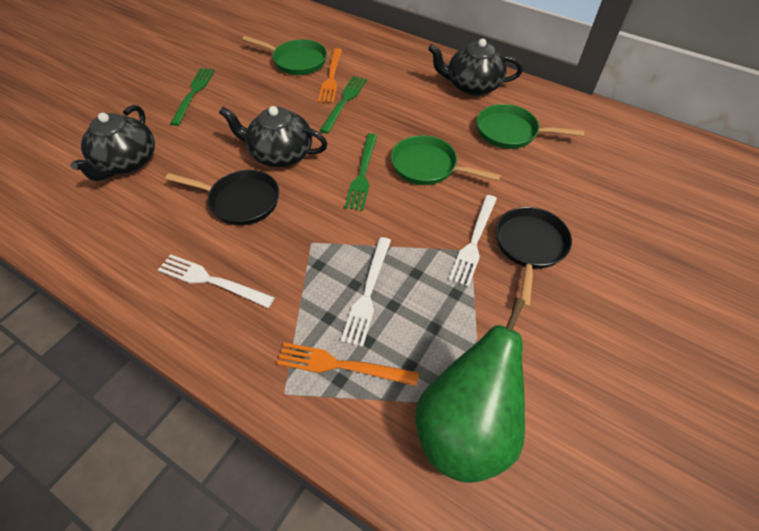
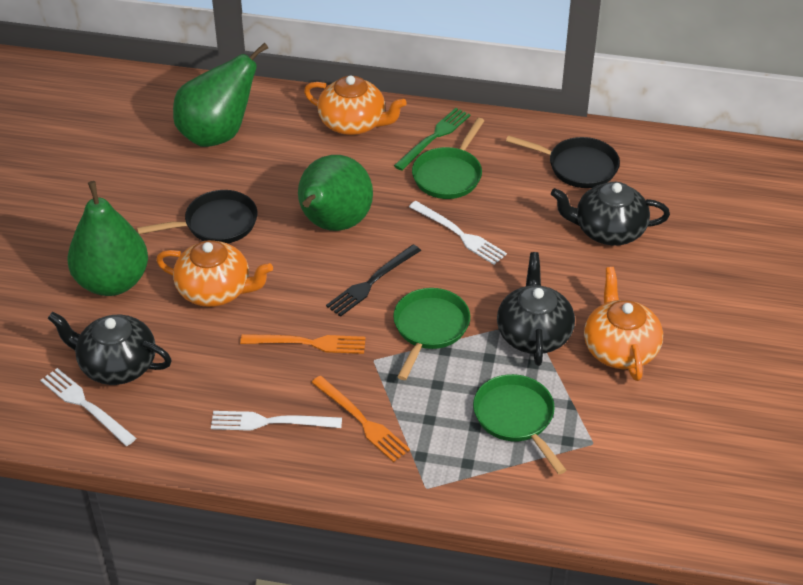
black fork: 0 -> 1
green fork: 3 -> 1
green pear: 1 -> 3
orange teapot: 0 -> 3

